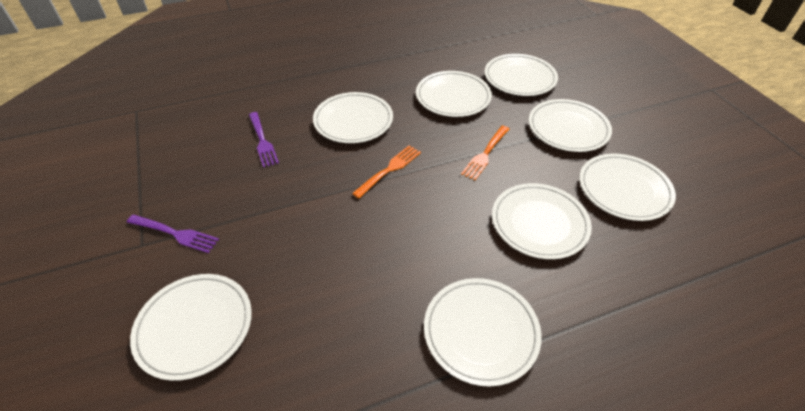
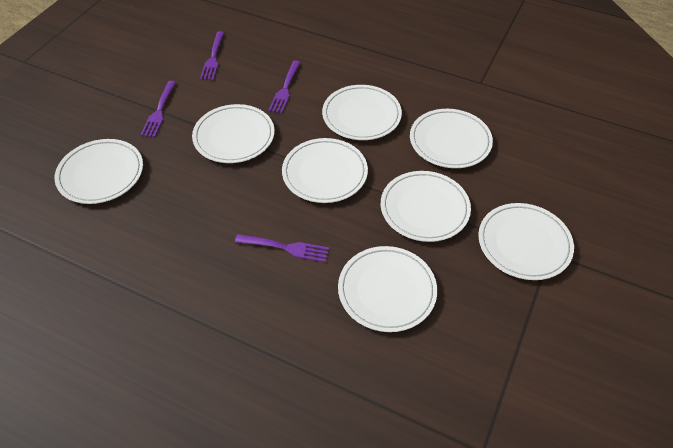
orange fork: 2 -> 0
purple fork: 2 -> 4

